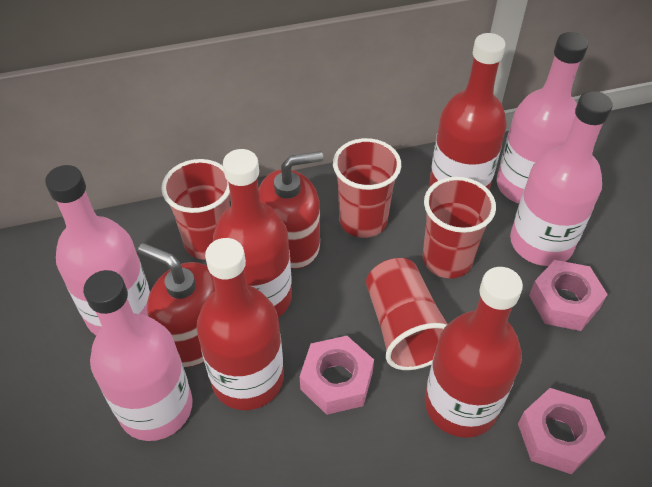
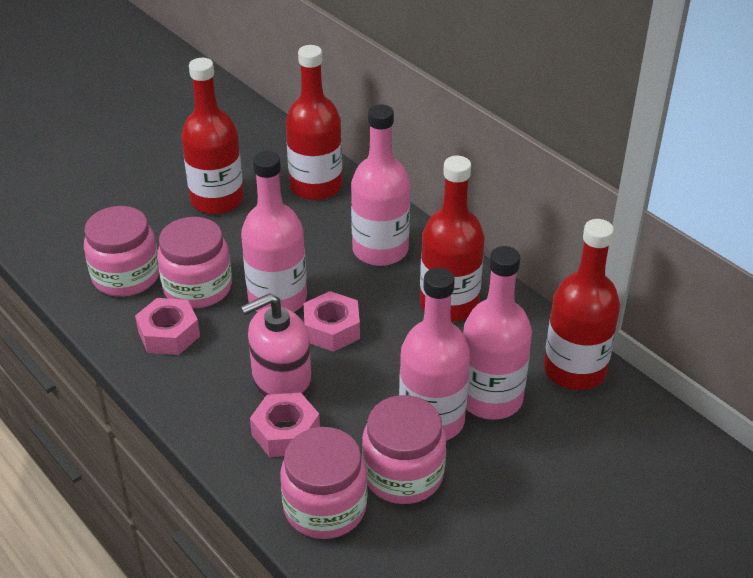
pink jar: 0 -> 4
pink soap dispenser: 0 -> 1
red cup: 4 -> 0
red soap dispenser: 2 -> 0

